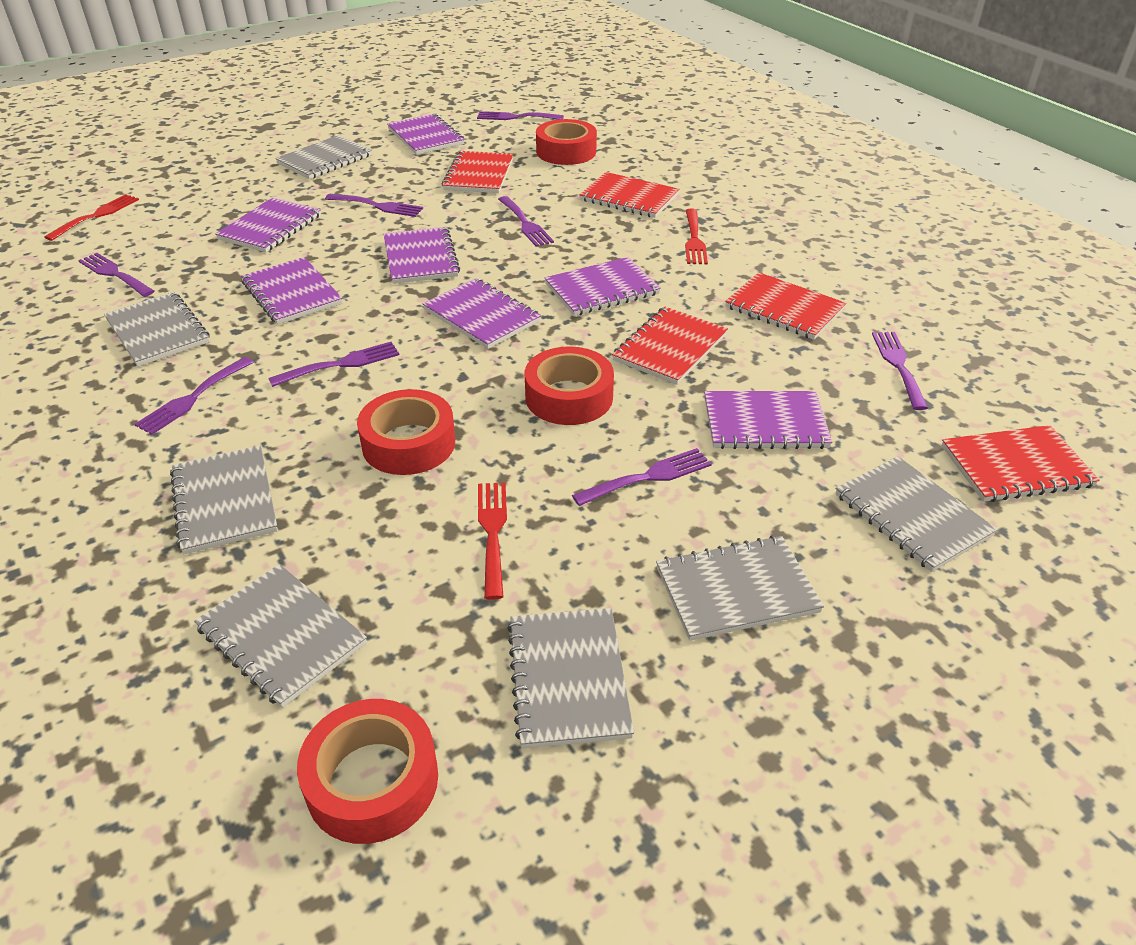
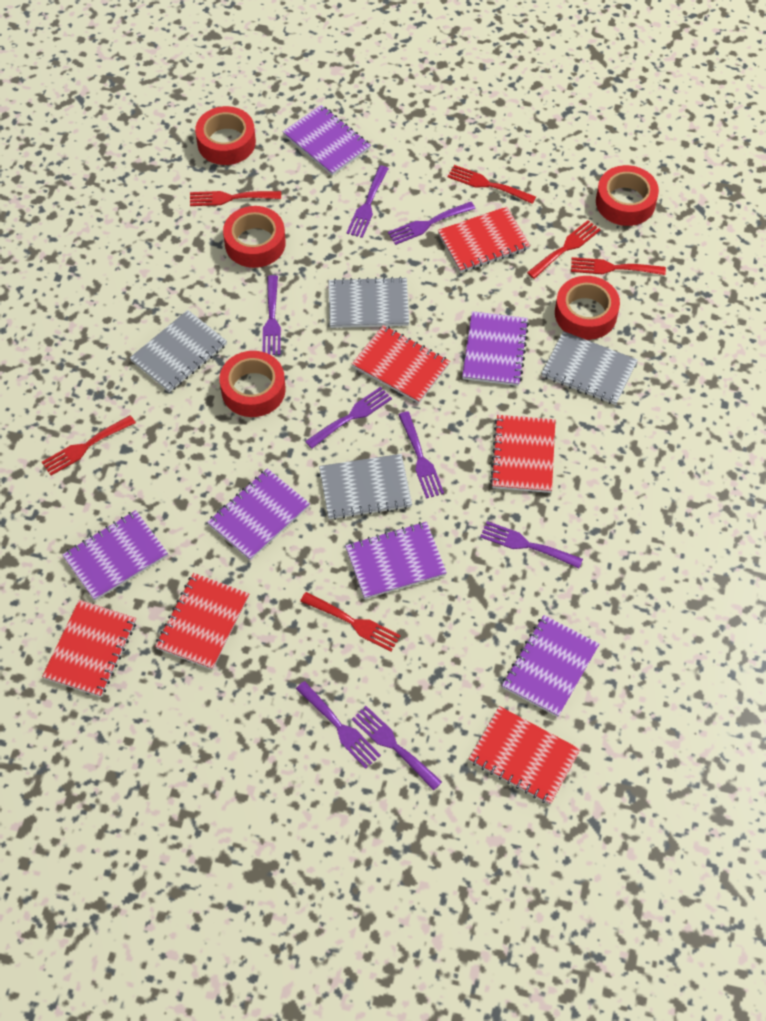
grey notebook: 7 -> 4
purple notebook: 7 -> 6
red fork: 3 -> 6
red notebook: 5 -> 6
red tape: 4 -> 5

